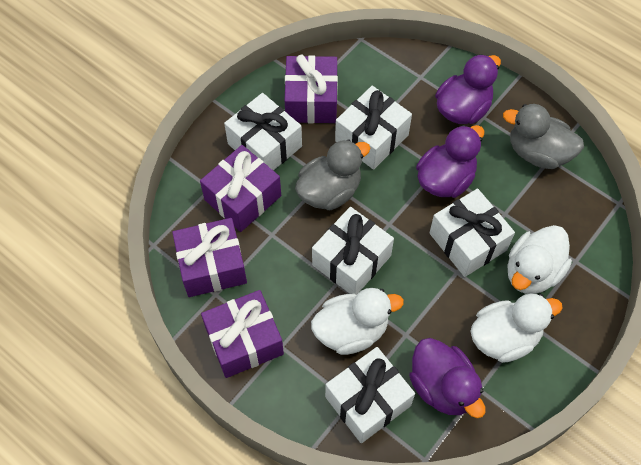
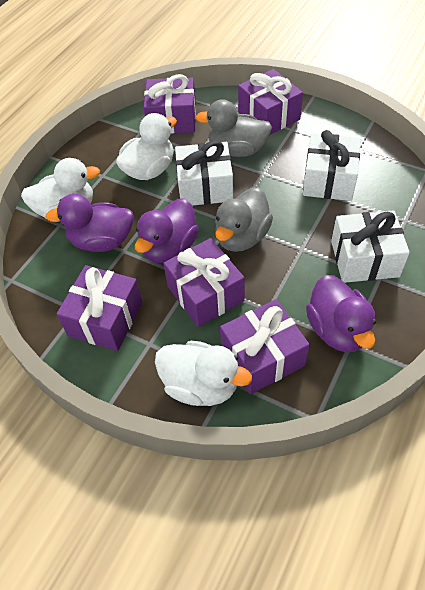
purple gift: 4 -> 5
white gift: 5 -> 3

